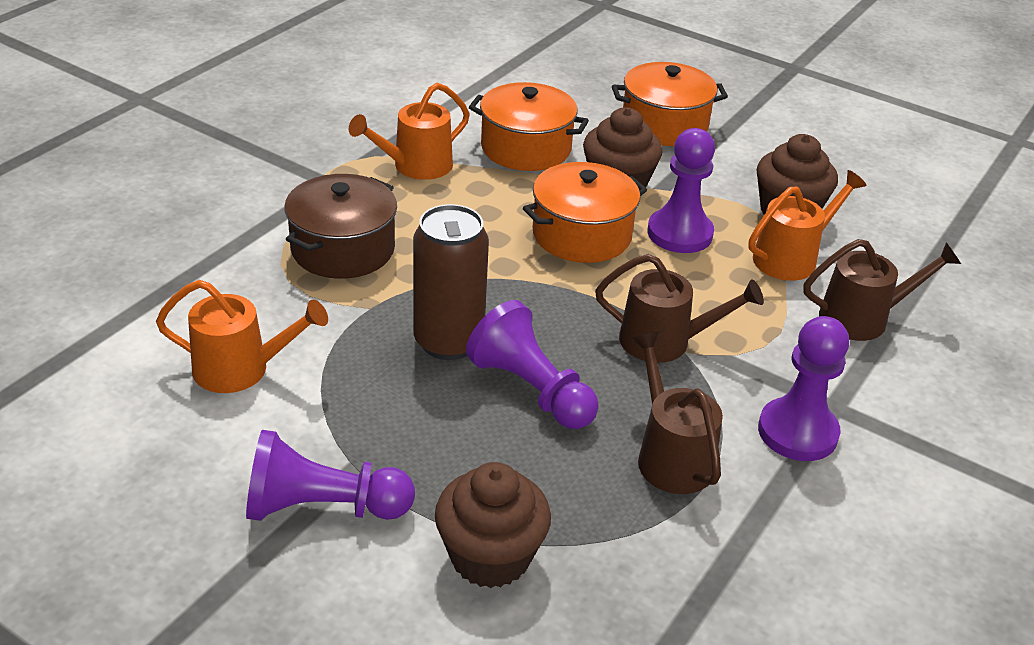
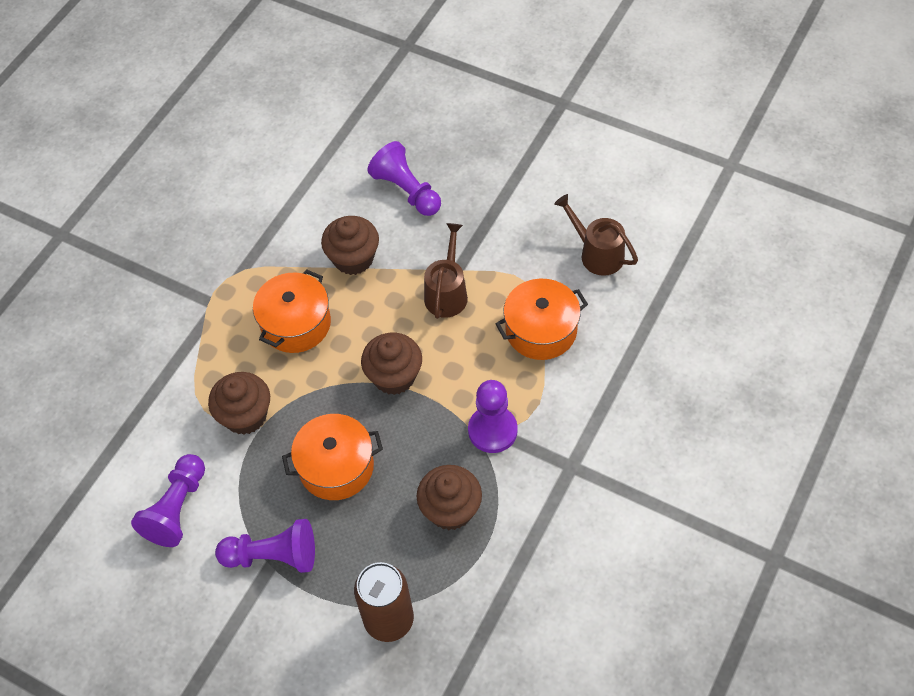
brown cupcake: 3 -> 4
brown pot: 1 -> 0
brown watering can: 3 -> 2
orange watering can: 3 -> 0

